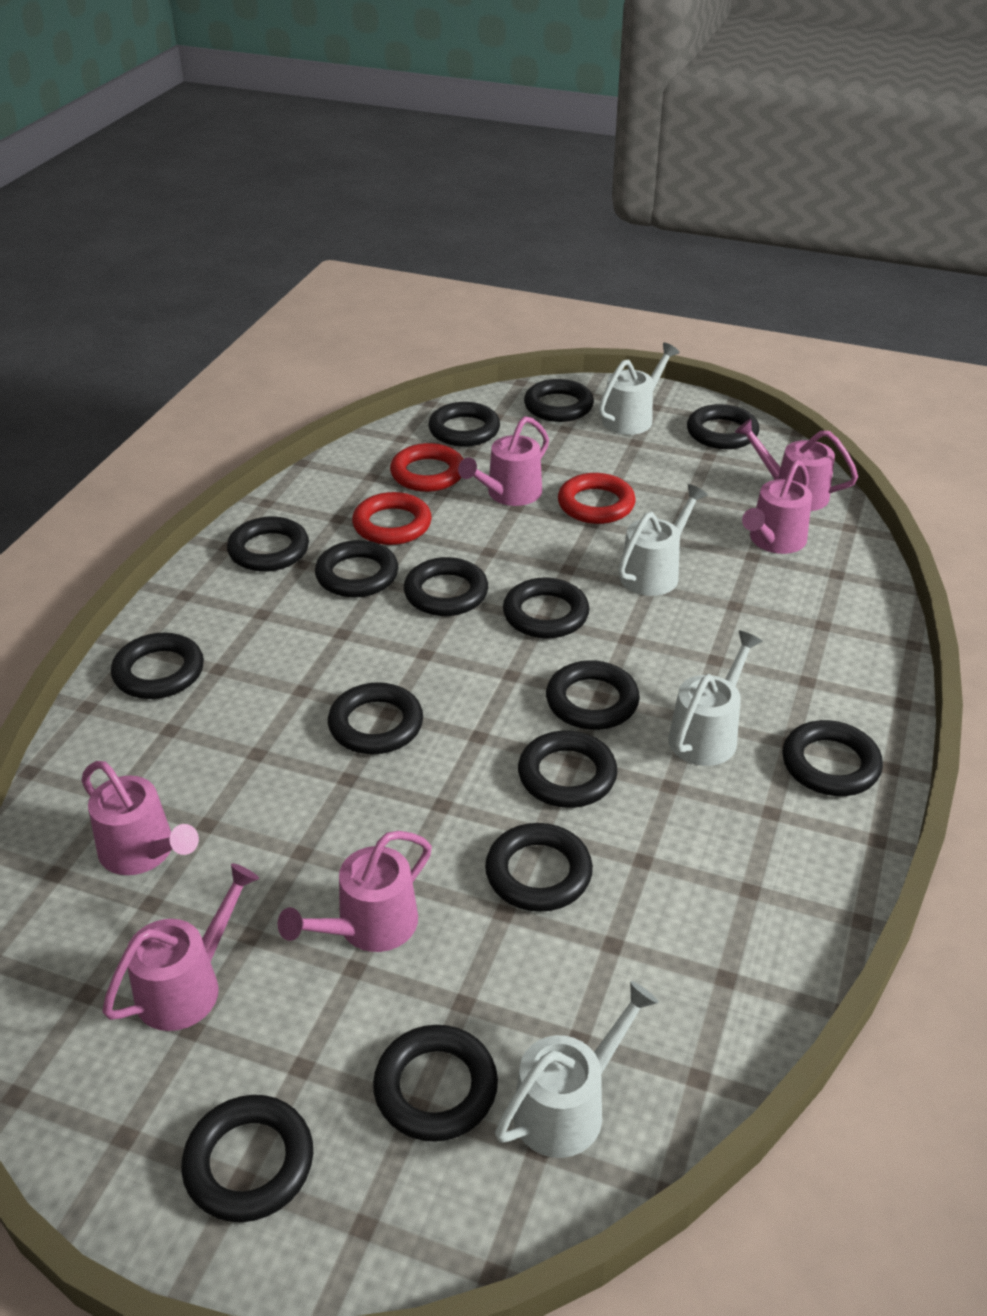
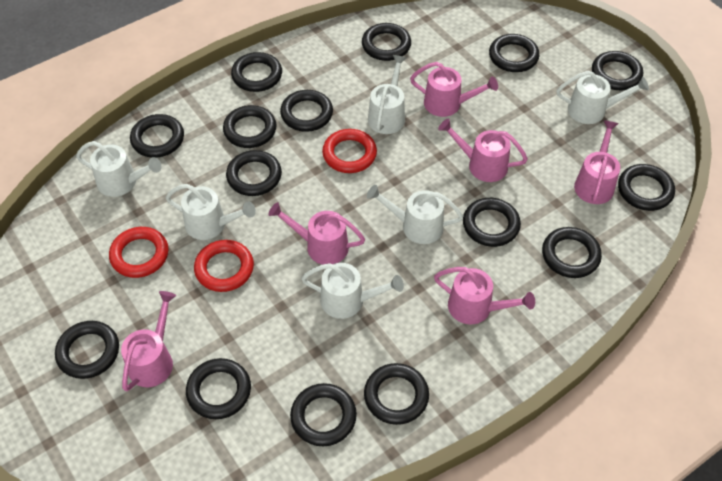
white watering can: 4 -> 6

